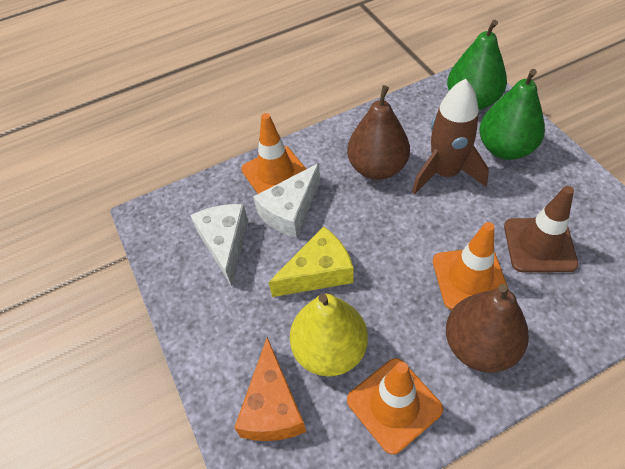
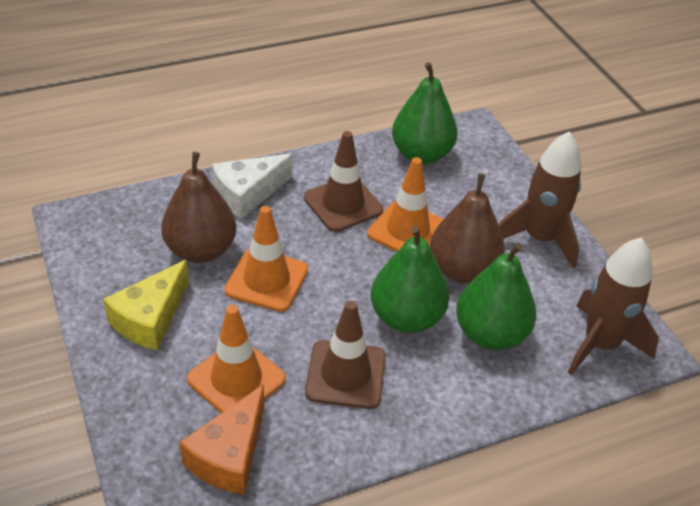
brown rocket: 1 -> 2
brown traffic cone: 1 -> 2
green pear: 2 -> 3
white cheese: 2 -> 1
yellow pear: 1 -> 0

